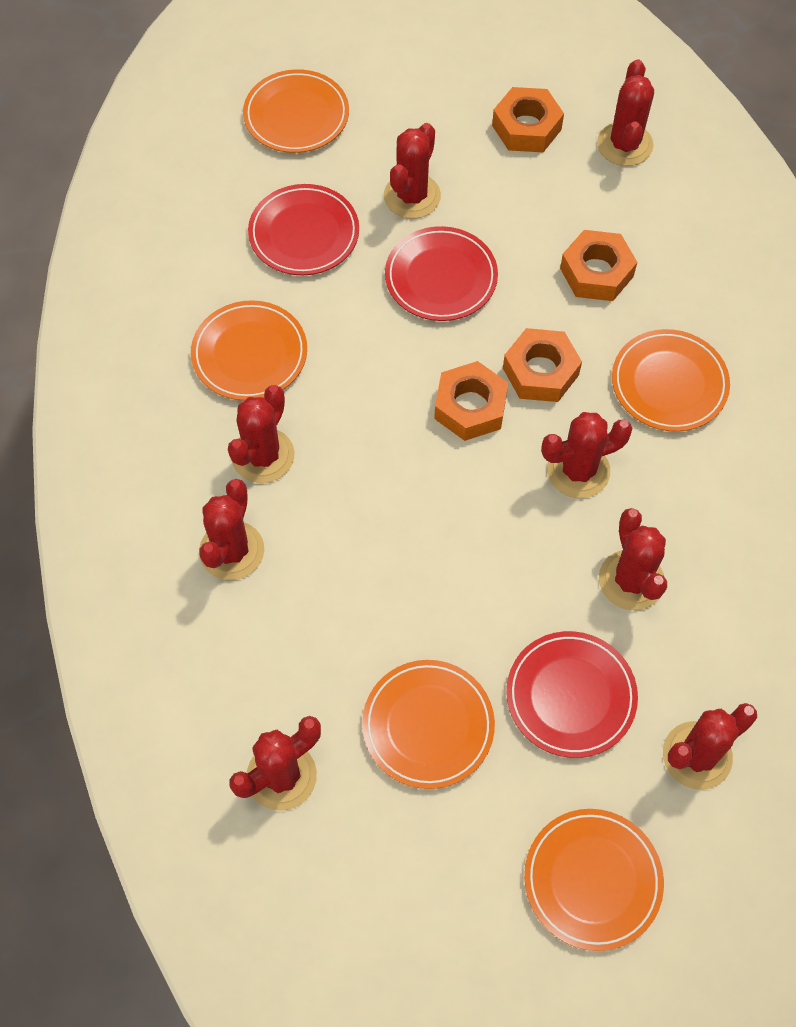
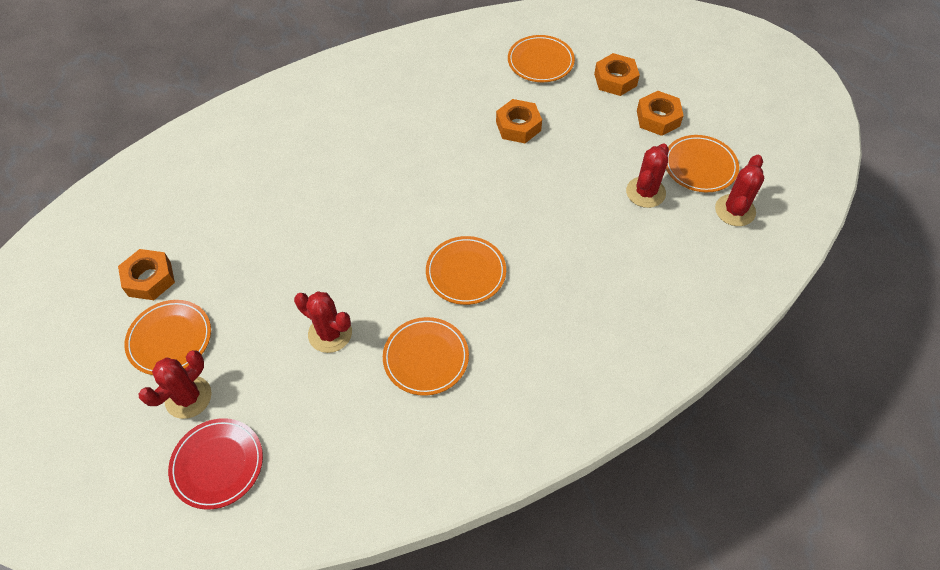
red cactus: 8 -> 4
red plate: 3 -> 1

